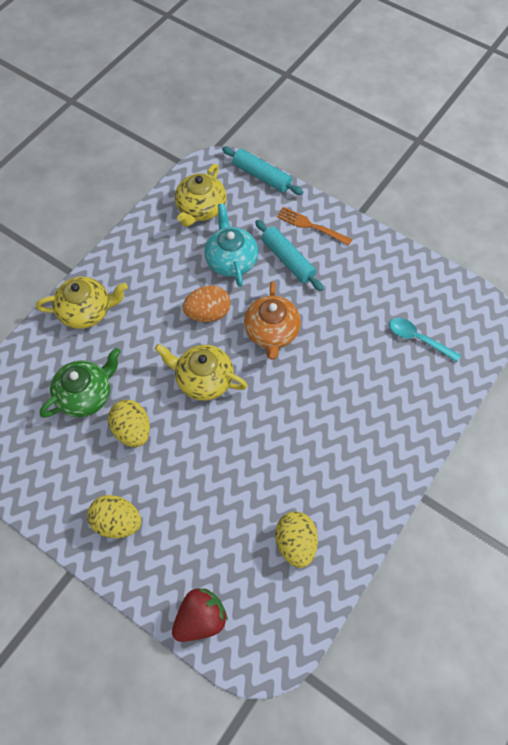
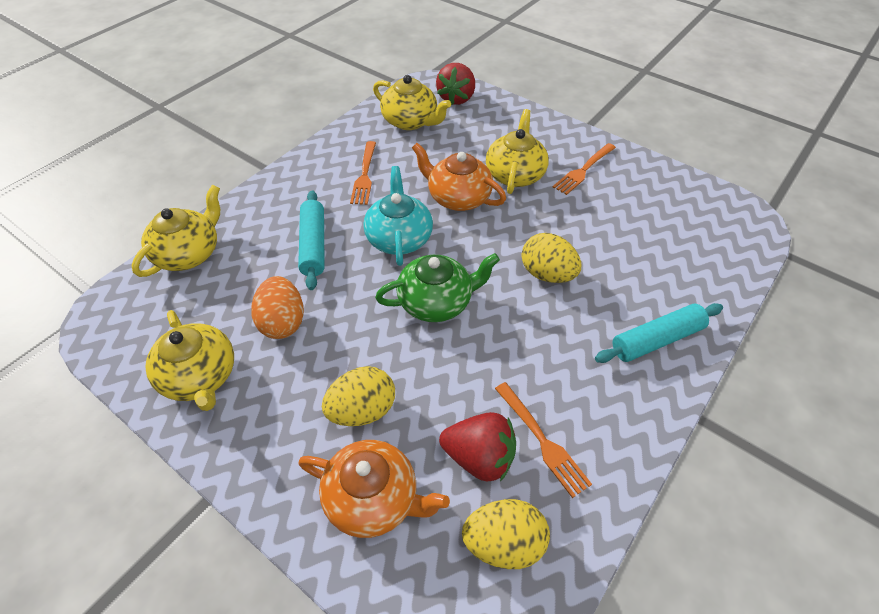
orange fork: 1 -> 3
orange teapot: 1 -> 2
red strawberry: 1 -> 2
turquoise spoon: 1 -> 0
yellow teapot: 3 -> 4

